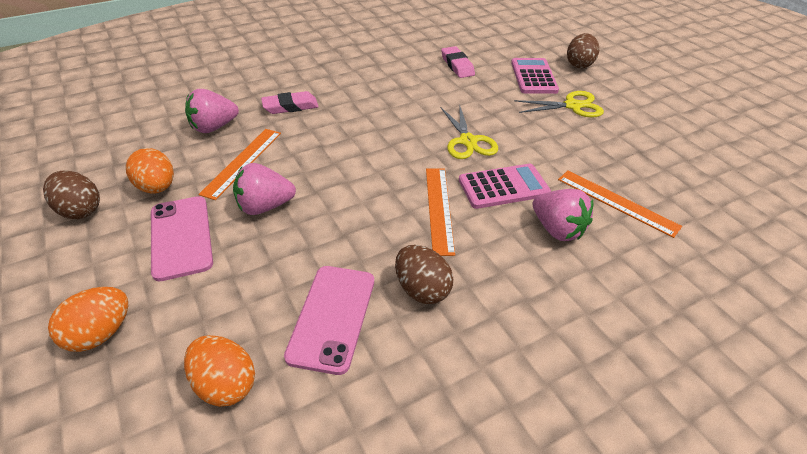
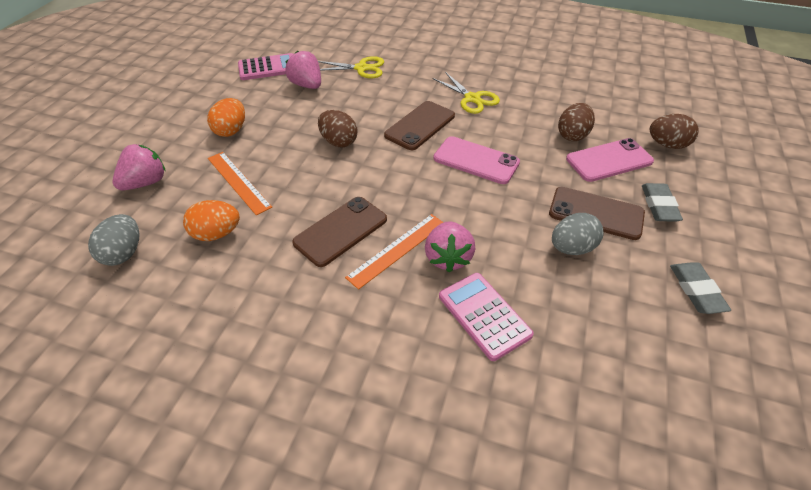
brown phone: 0 -> 3
grey egg: 0 -> 2
grey eraser: 0 -> 2
orange egg: 3 -> 2
orange ruler: 3 -> 2
pink eraser: 2 -> 0

